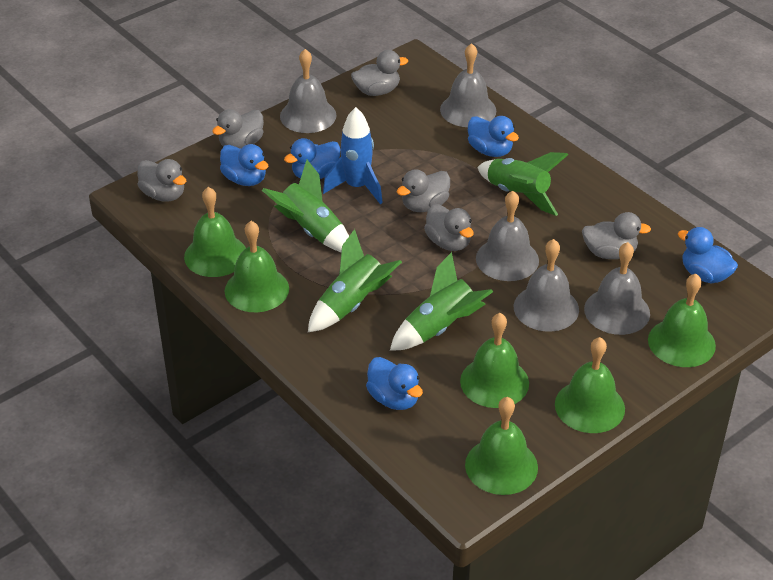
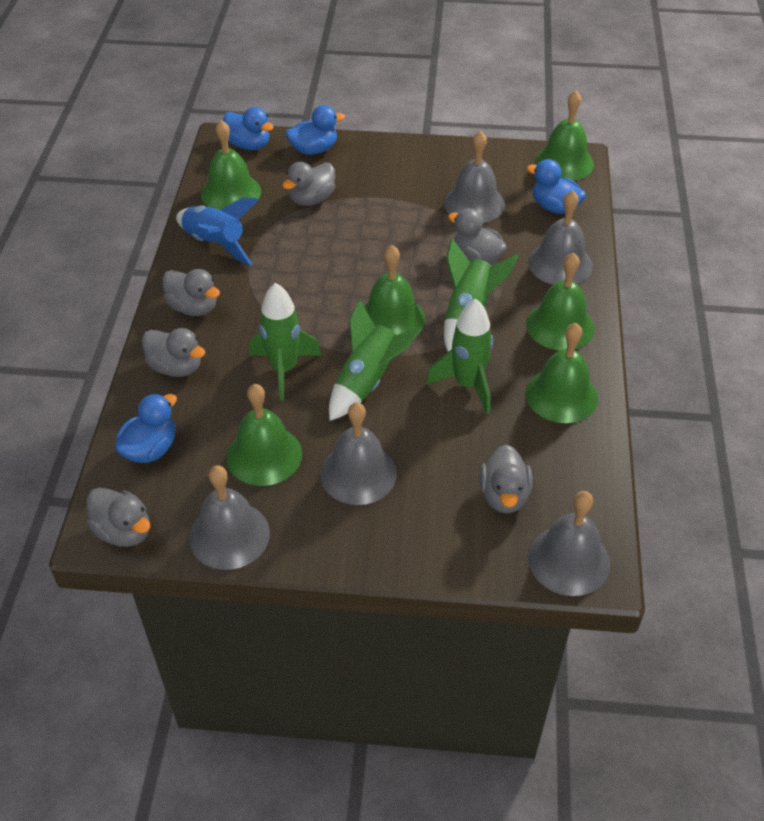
blue duck: 5 -> 4

